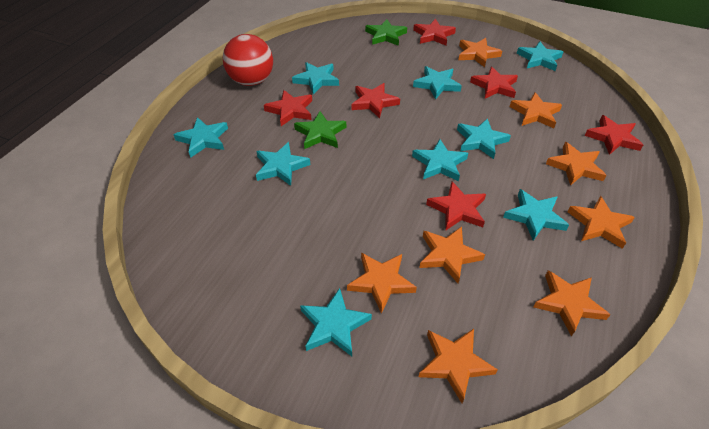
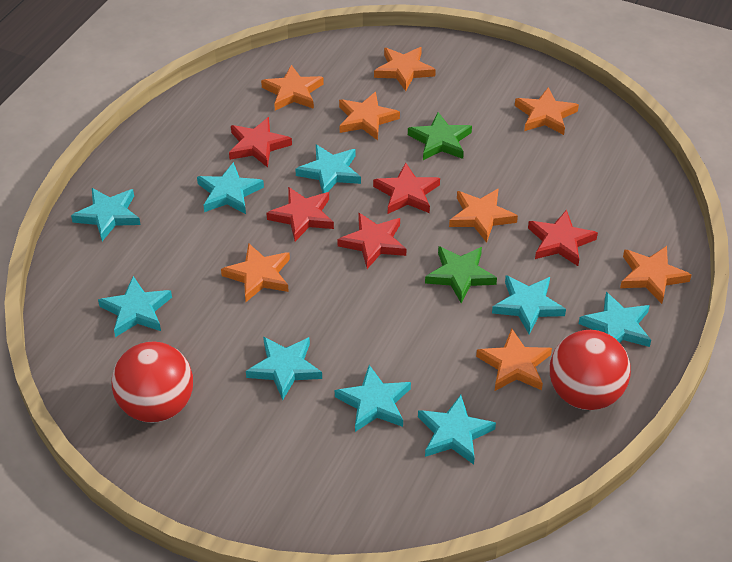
red ball: 1 -> 2
red star: 6 -> 5

